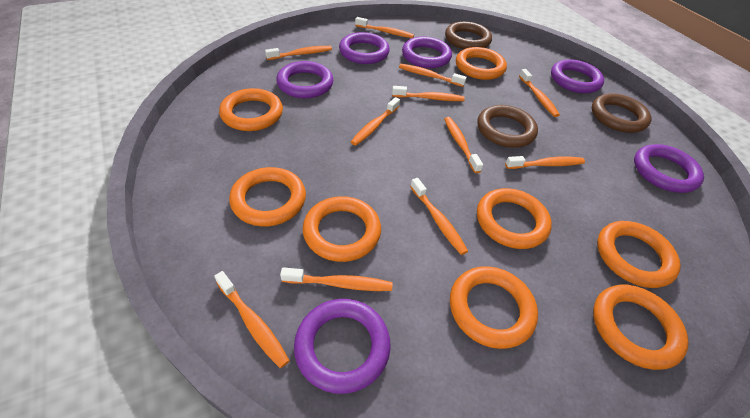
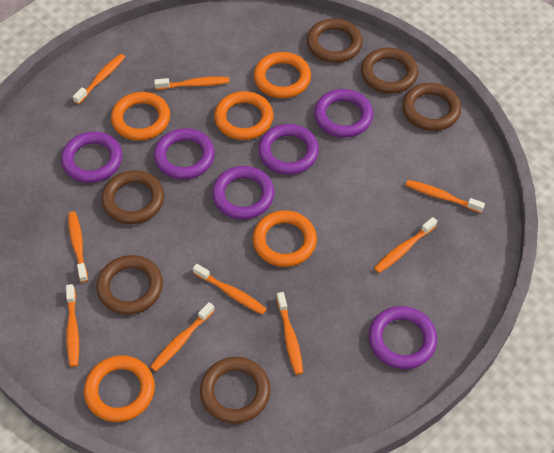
brown ring: 3 -> 6
orange ring: 8 -> 5
orange toothbrush: 11 -> 9

